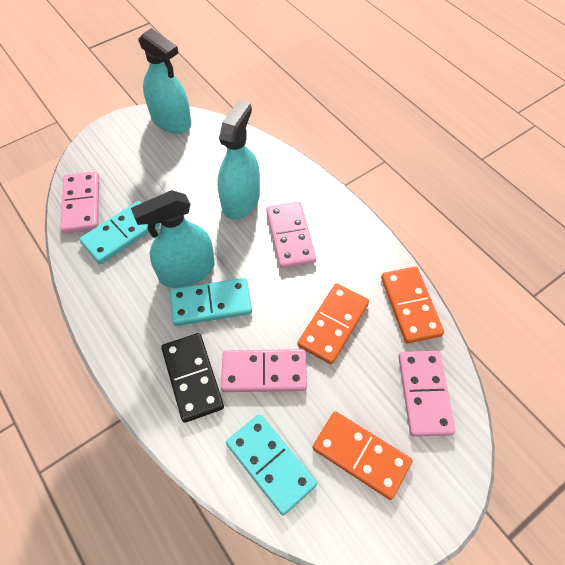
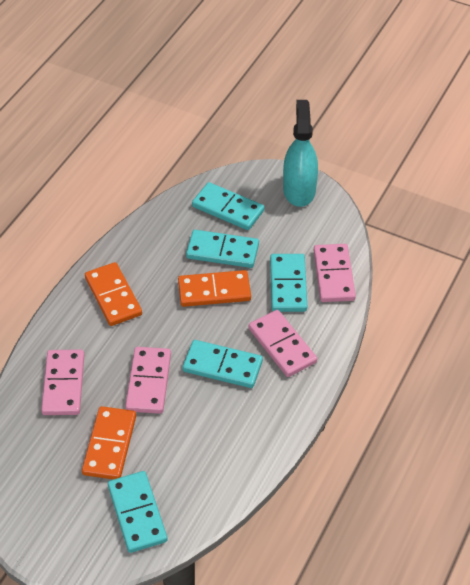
black domino: 1 -> 0
turquoise domino: 3 -> 5
turquoise spray bottle: 3 -> 1

